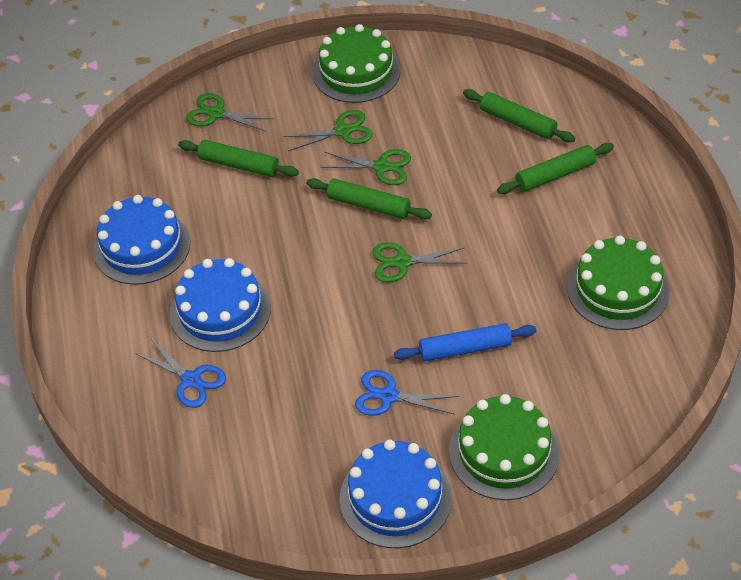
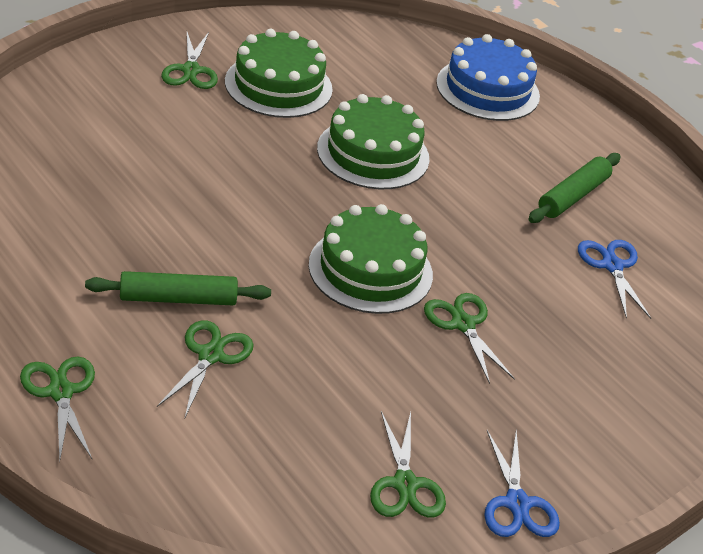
blue cake: 3 -> 1
blue rolling pin: 1 -> 0
green rolling pin: 4 -> 2
green scissors: 4 -> 5

